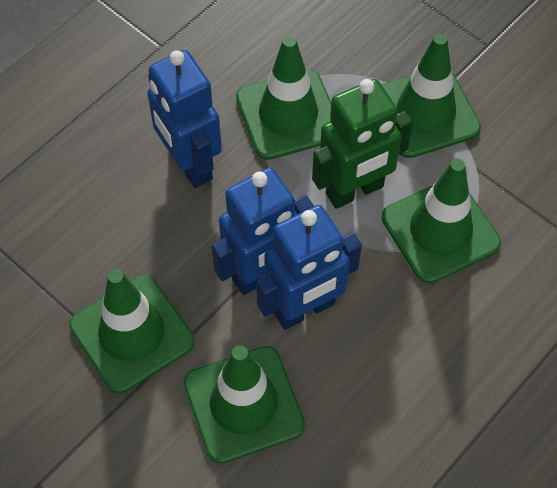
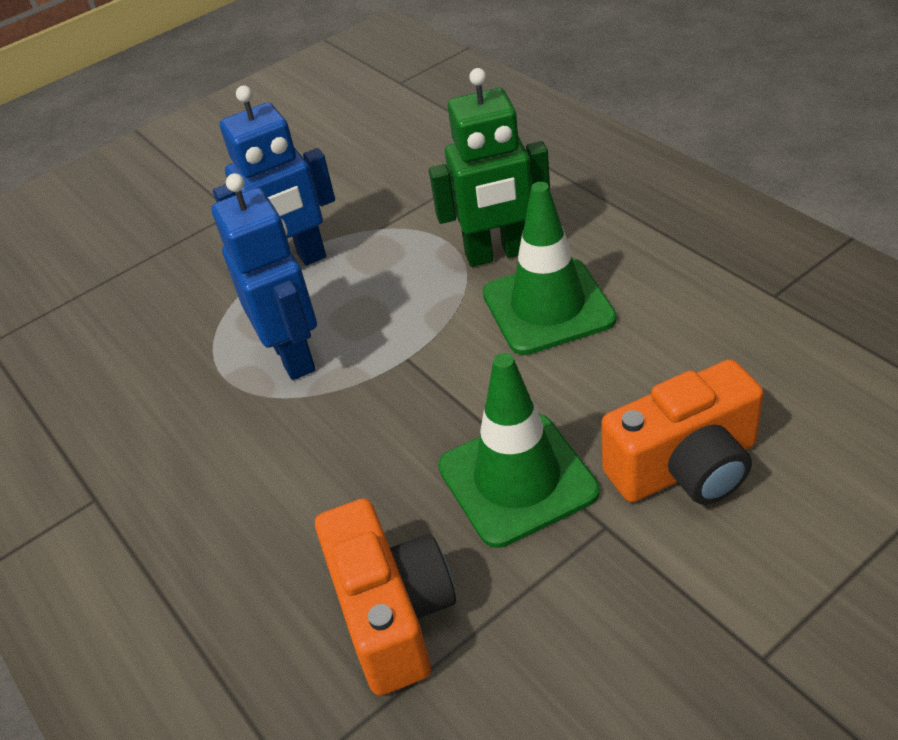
blue robot: 3 -> 2
green traffic cone: 5 -> 2
orange camera: 0 -> 2

